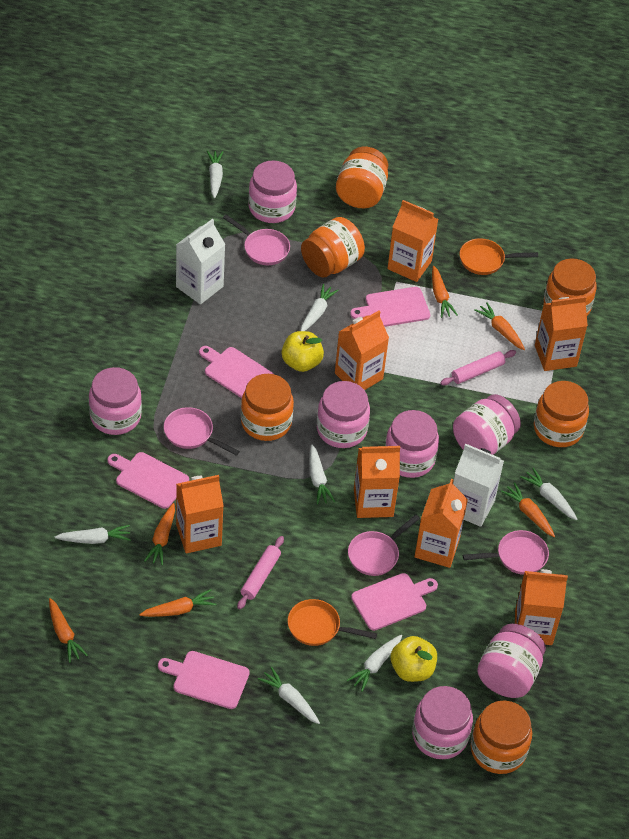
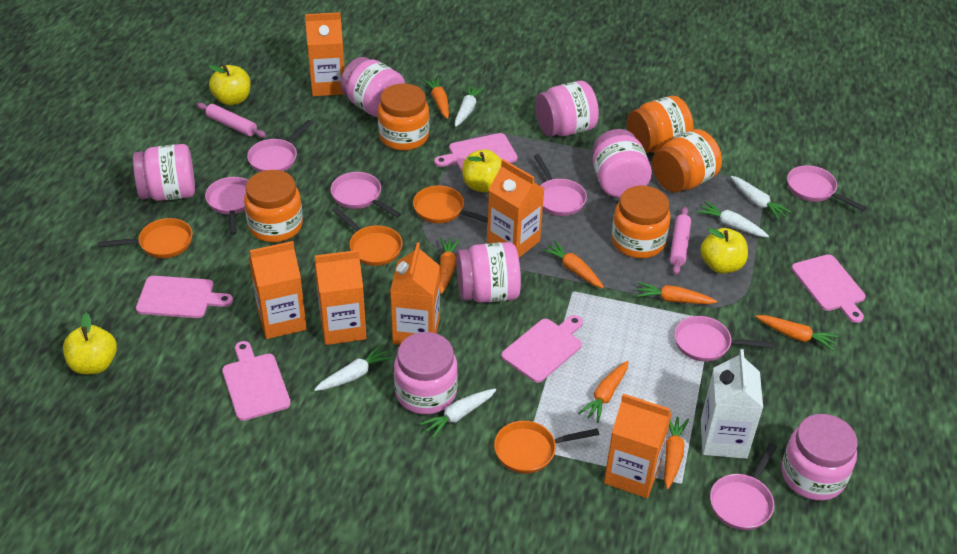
orange carrot: 6 -> 7
orange carton: 7 -> 6
orange jar: 6 -> 5
orange pan: 2 -> 4
pink pan: 4 -> 7
white carrot: 7 -> 5
white carton: 2 -> 1
yellow apple: 2 -> 4

